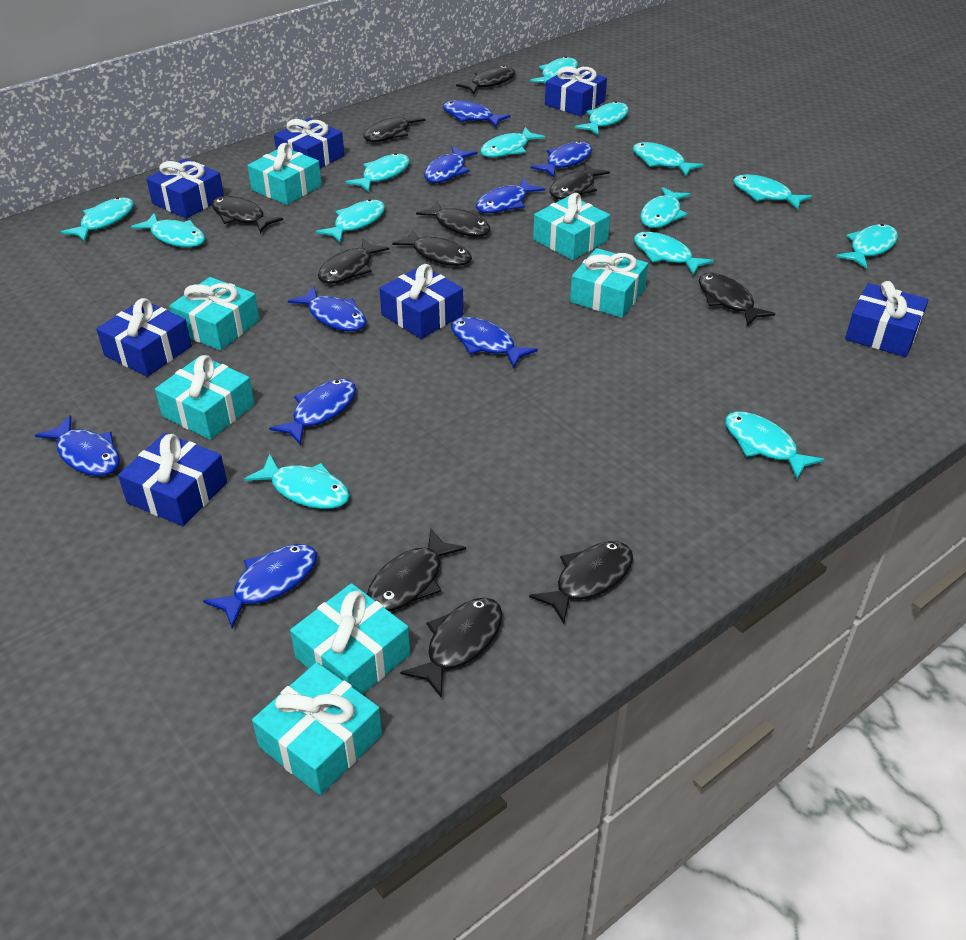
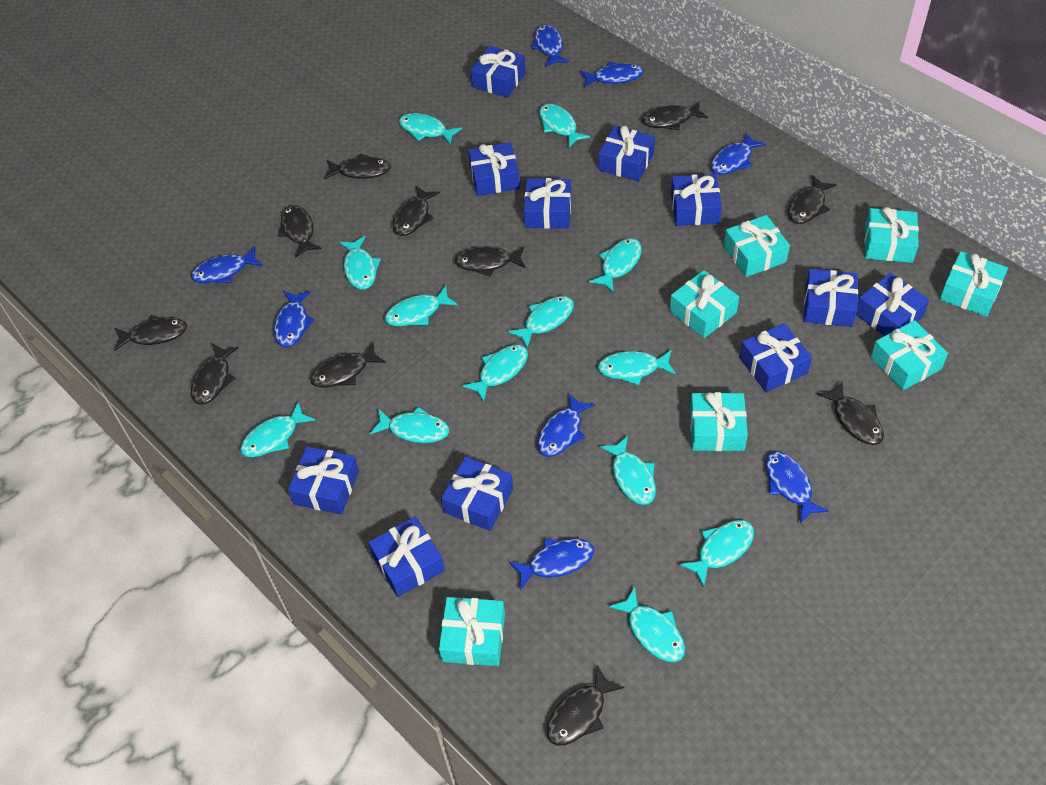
blue fish: 9 -> 8
blue gift: 7 -> 11
turquoise fish: 14 -> 13

